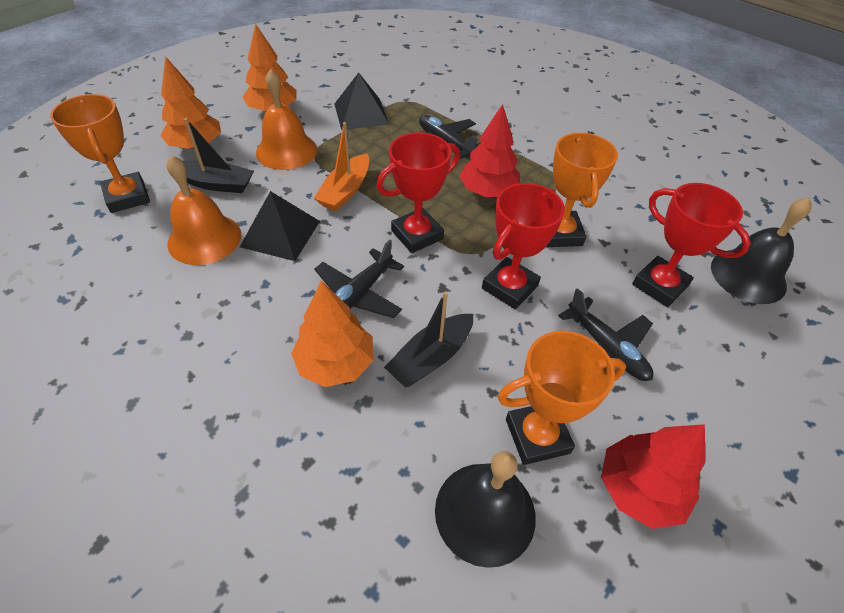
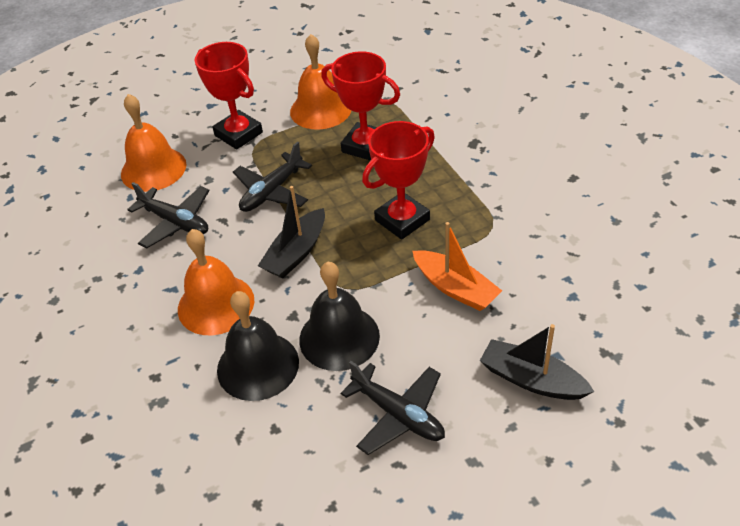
black pyramid: 2 -> 0
orange bell: 2 -> 3
orange tree: 3 -> 0
orange trophy: 3 -> 0
red tree: 2 -> 0

